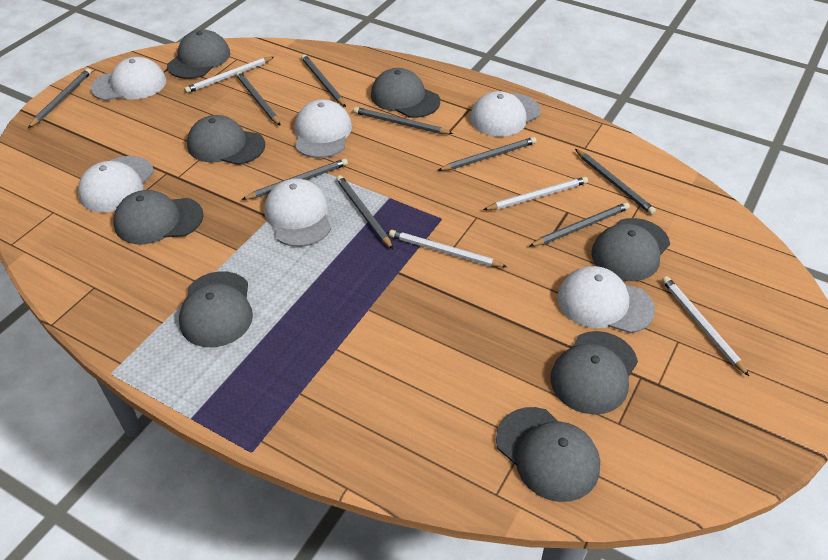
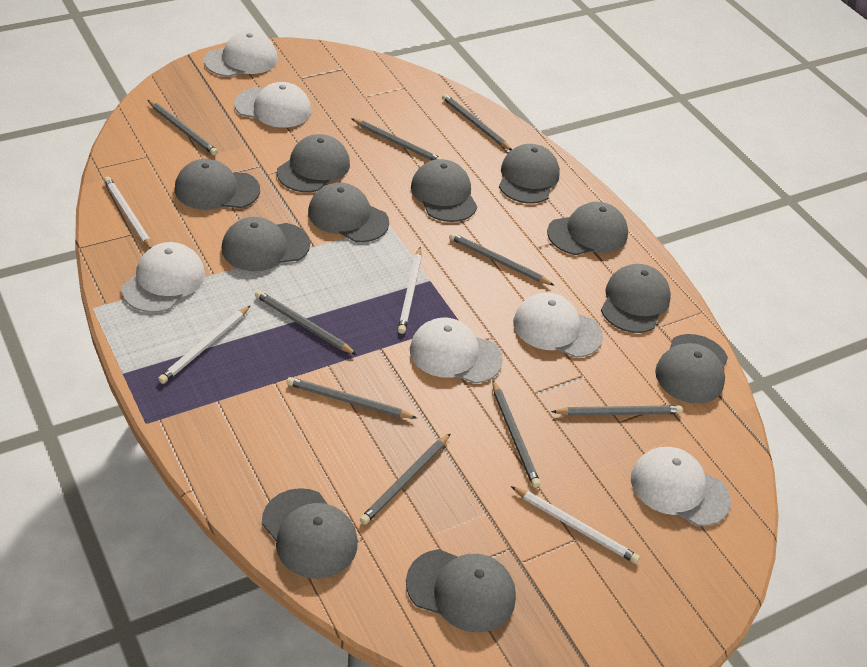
grey cap: 8 -> 11

